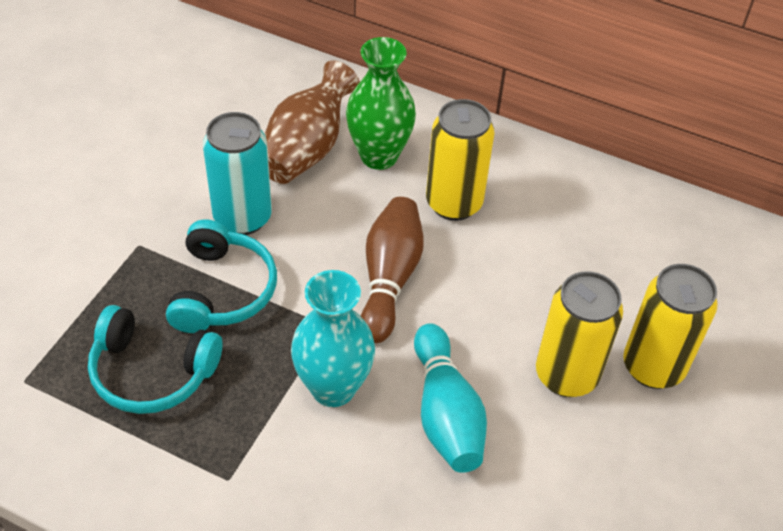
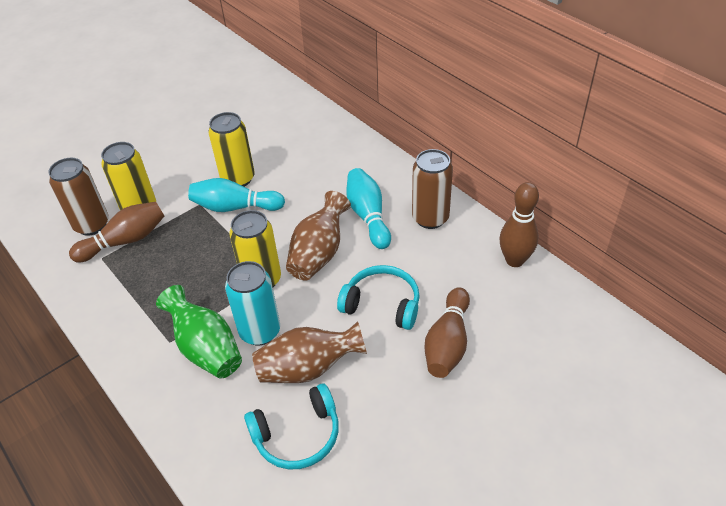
brown bowling pin: 1 -> 3
brown can: 0 -> 2
brown vase: 1 -> 2
turquoise bowling pin: 1 -> 2
turquoise vase: 1 -> 0

